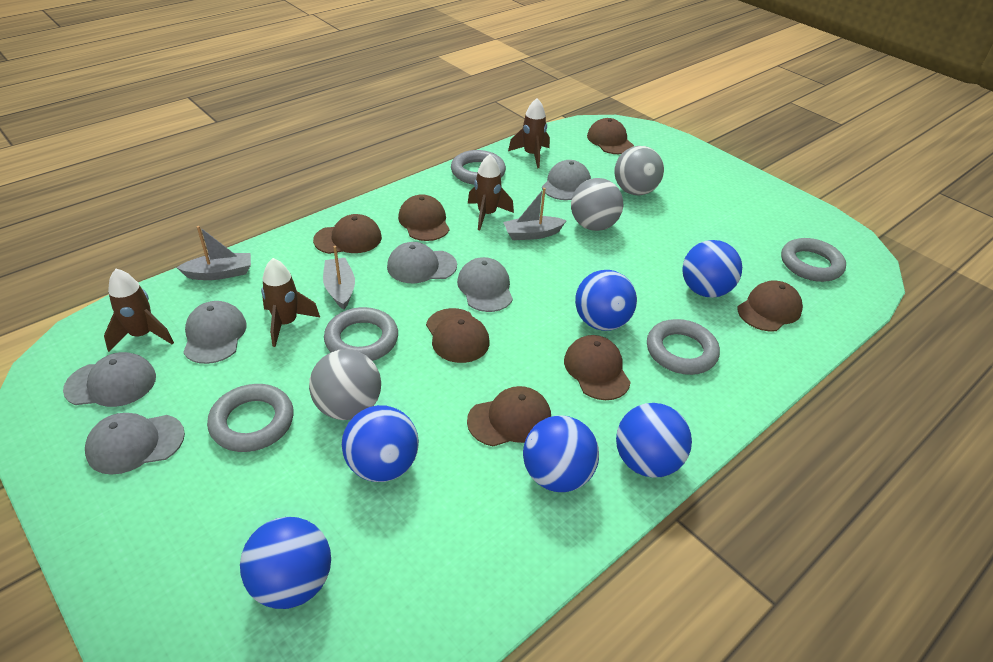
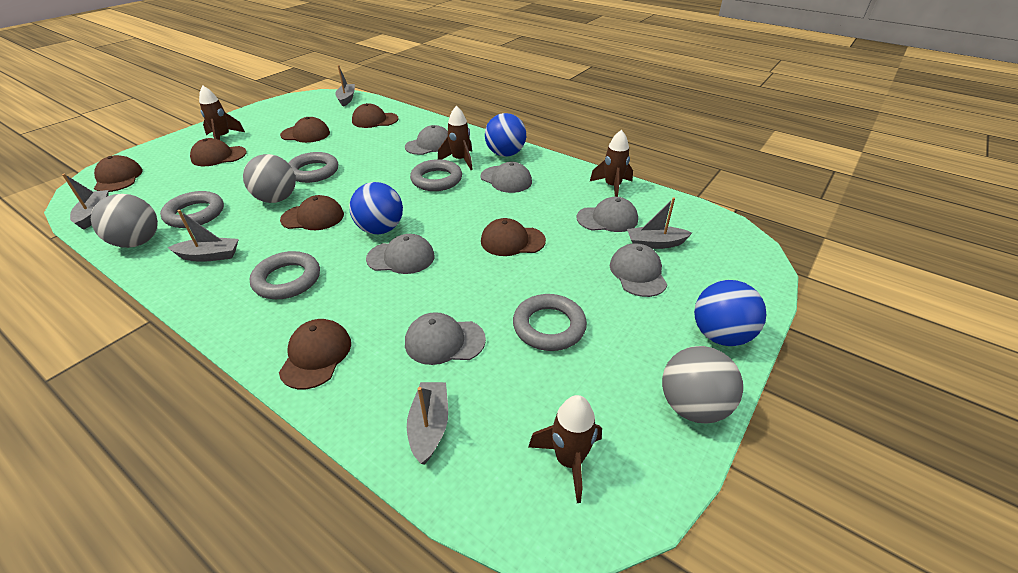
blue ball: 6 -> 3
grey boat: 3 -> 5

